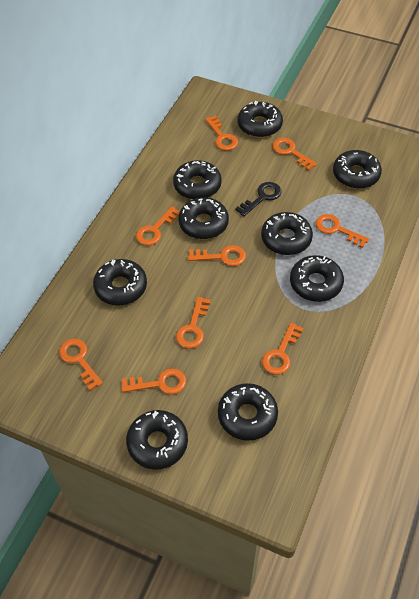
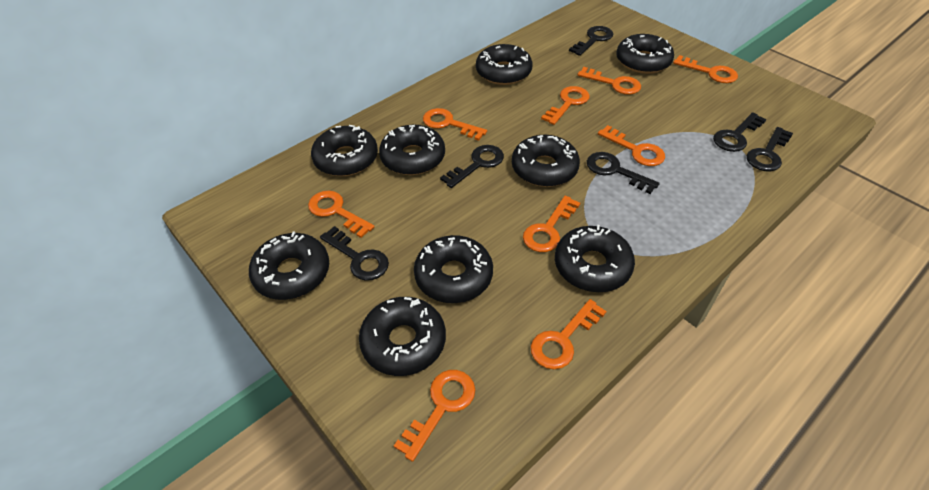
black key: 1 -> 6

